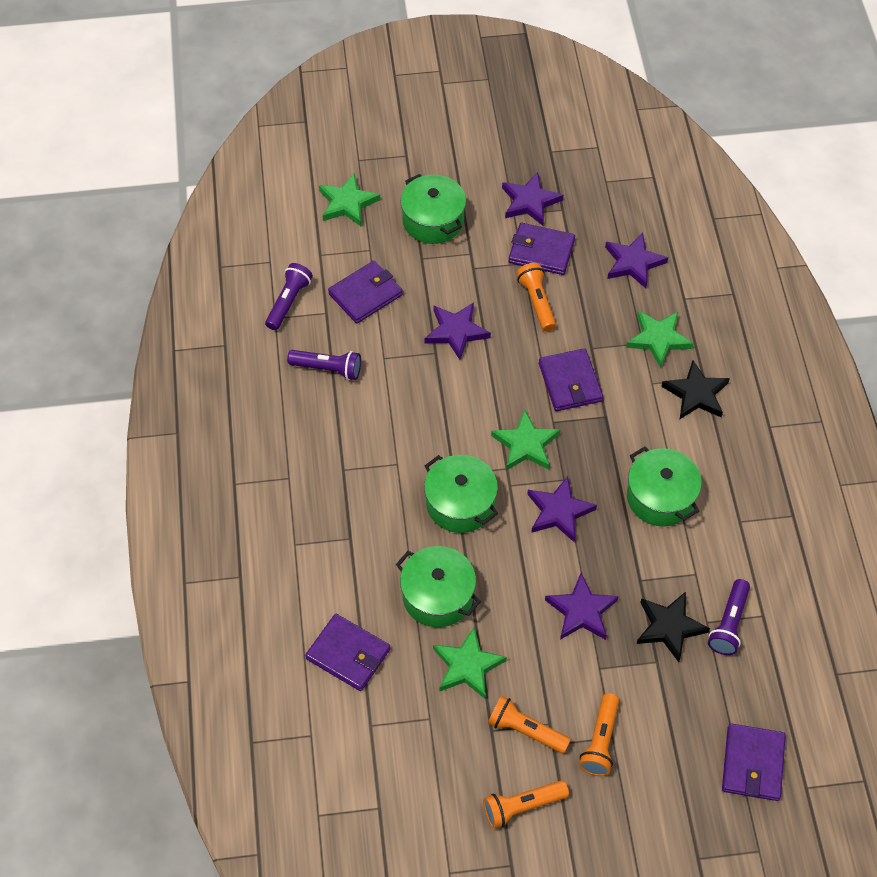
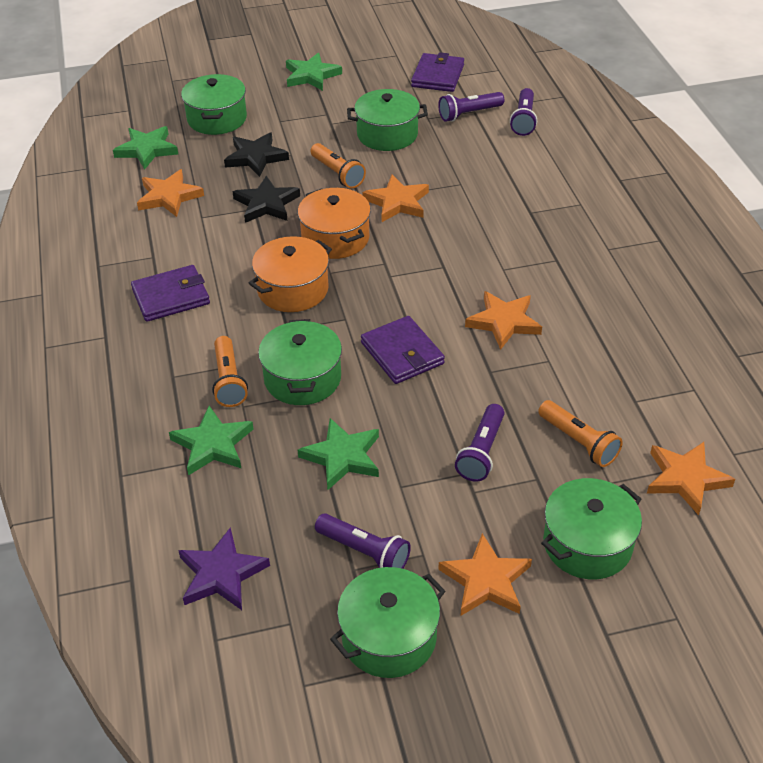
green pot: 4 -> 5
orange flashlight: 4 -> 3
orange pot: 0 -> 2
orange star: 0 -> 5
purple flashlight: 3 -> 4
purple star: 5 -> 1
purple wallet: 5 -> 3

